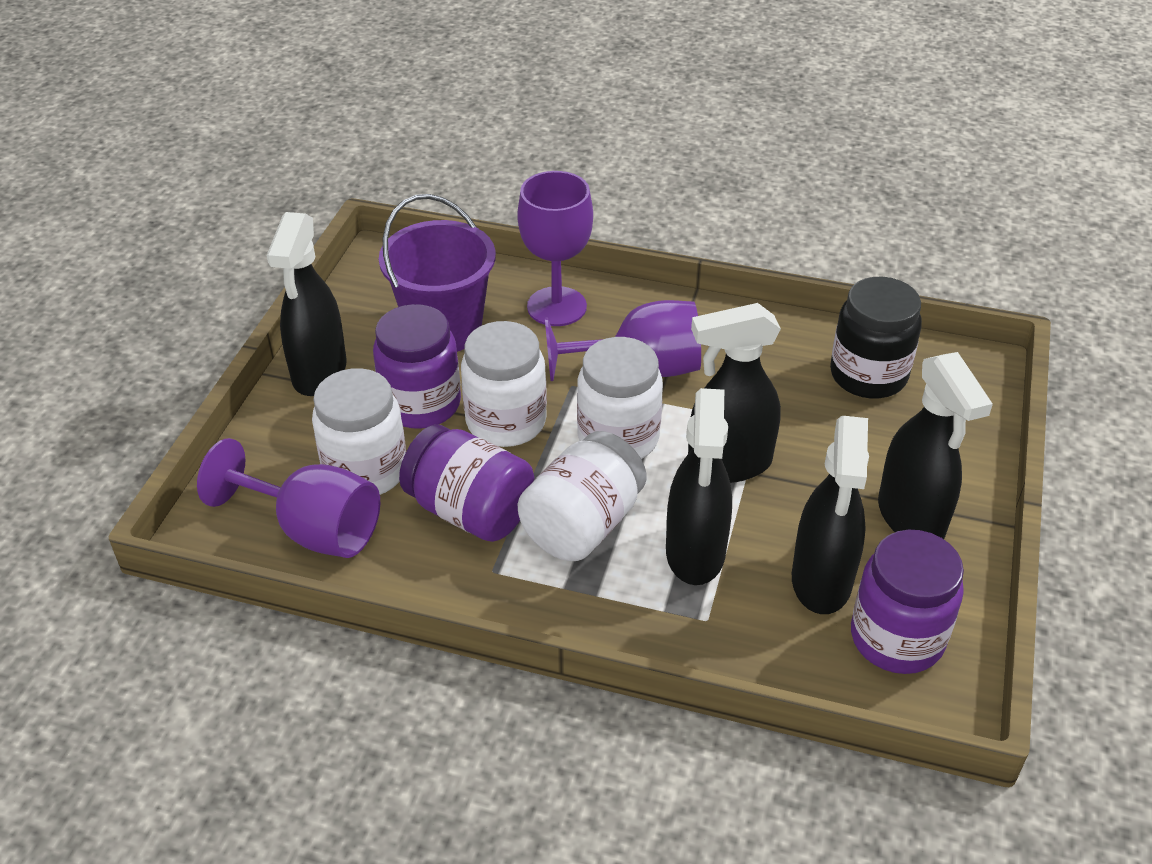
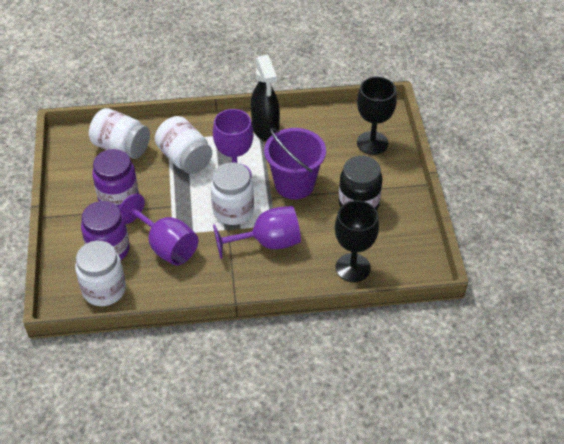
black goblet: 0 -> 2
black spray bottle: 5 -> 1
purple jar: 3 -> 2

